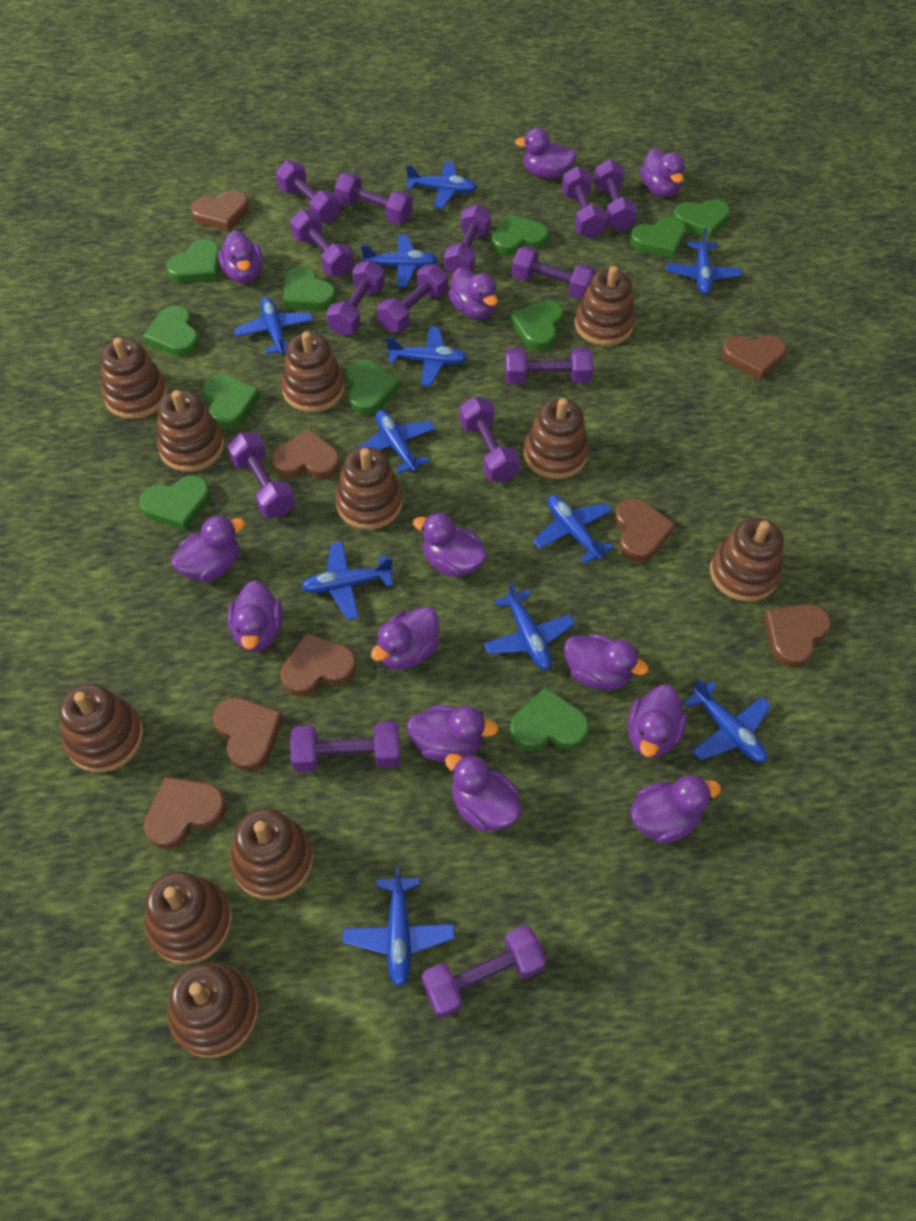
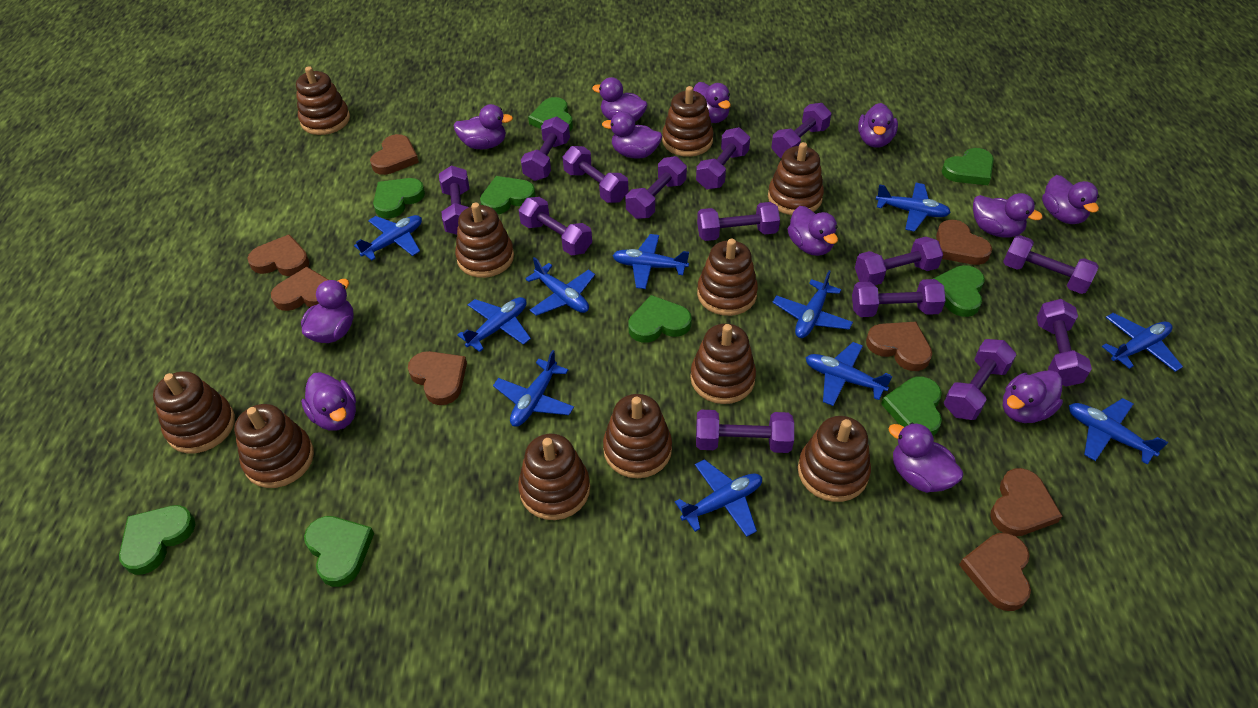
green heart: 11 -> 9
purple duck: 13 -> 12

